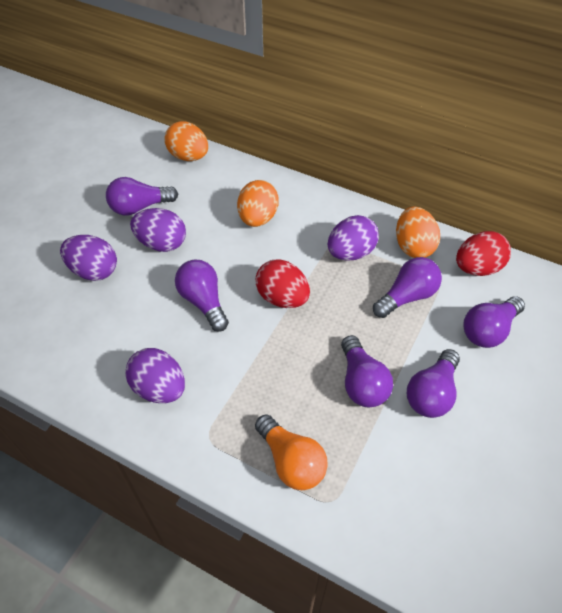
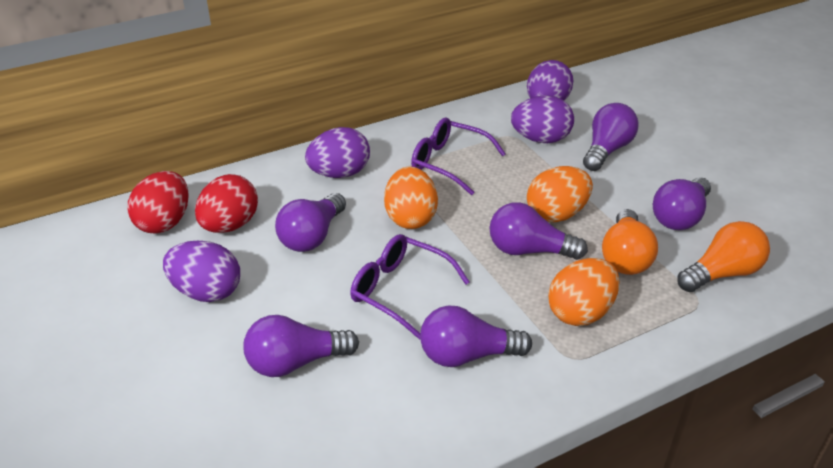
orange light bulb: 1 -> 2
purple glasses: 0 -> 2

